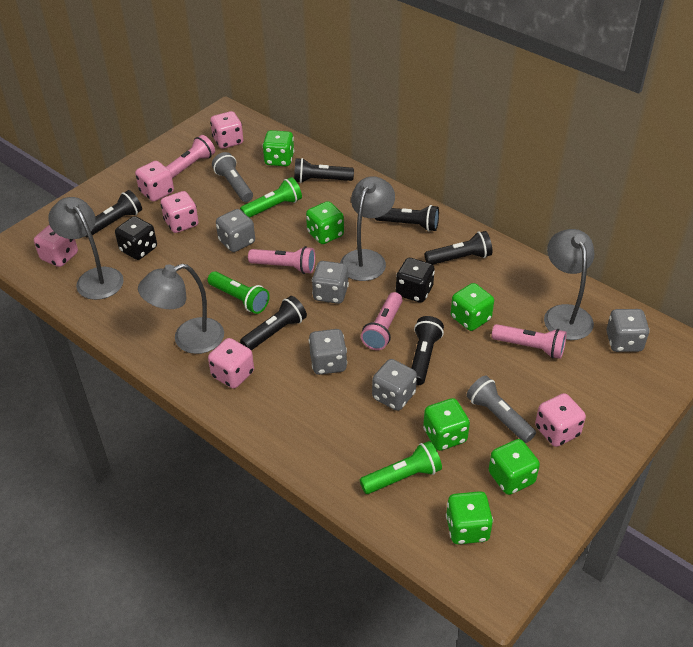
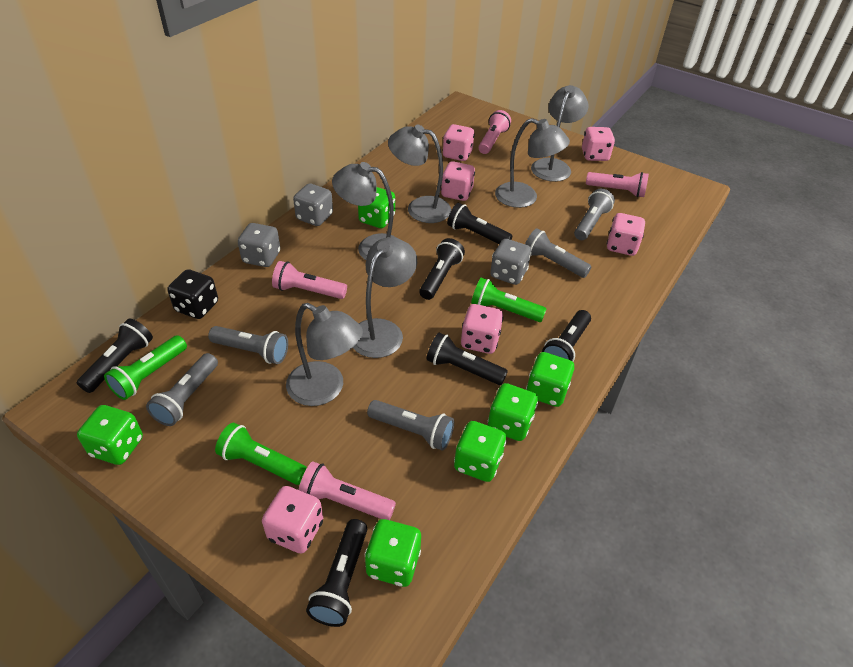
black dice: 2 -> 1
grey dice: 5 -> 3
grey flashlight: 2 -> 5
grey lamp: 4 -> 6

